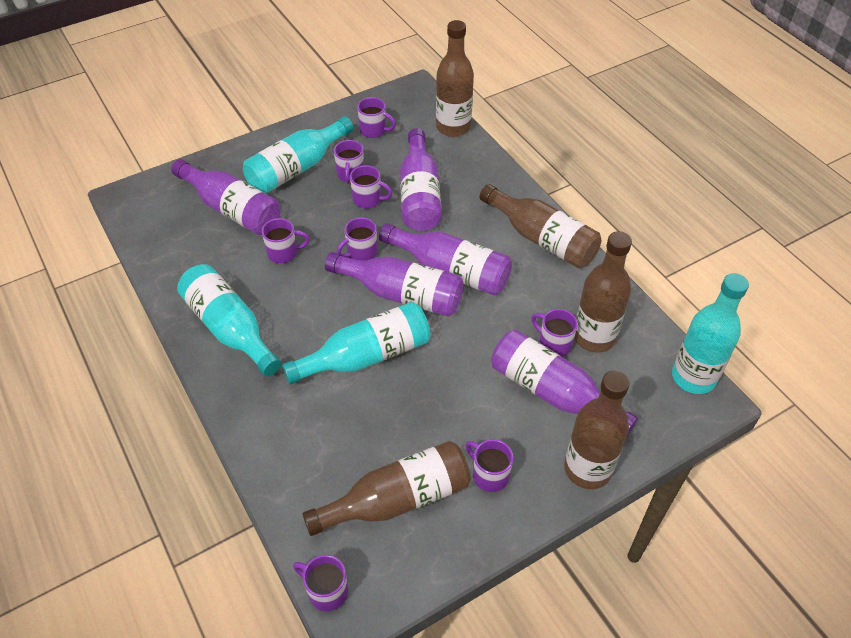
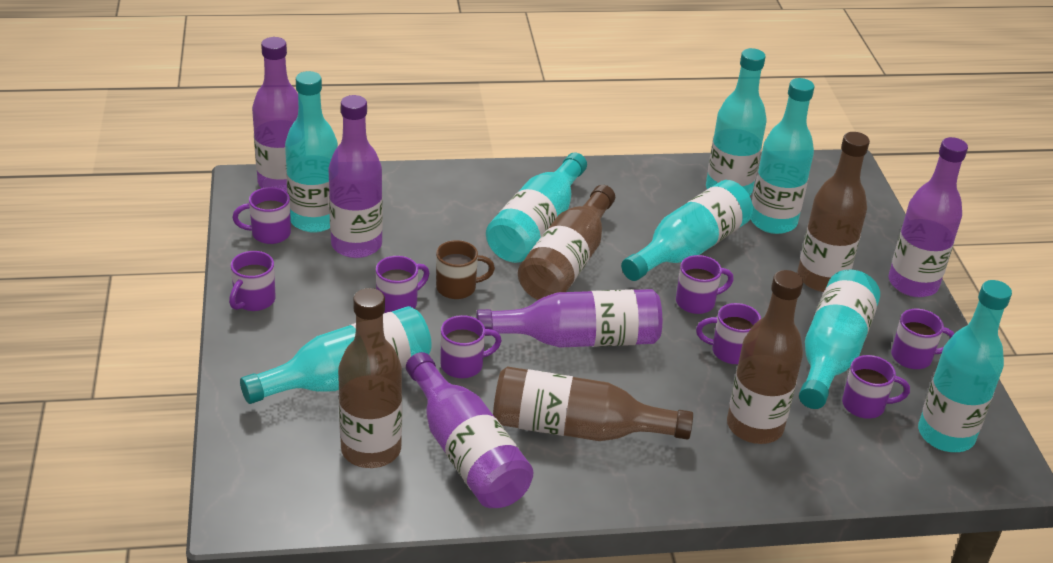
brown mug: 0 -> 1
turquoise bottle: 4 -> 8

